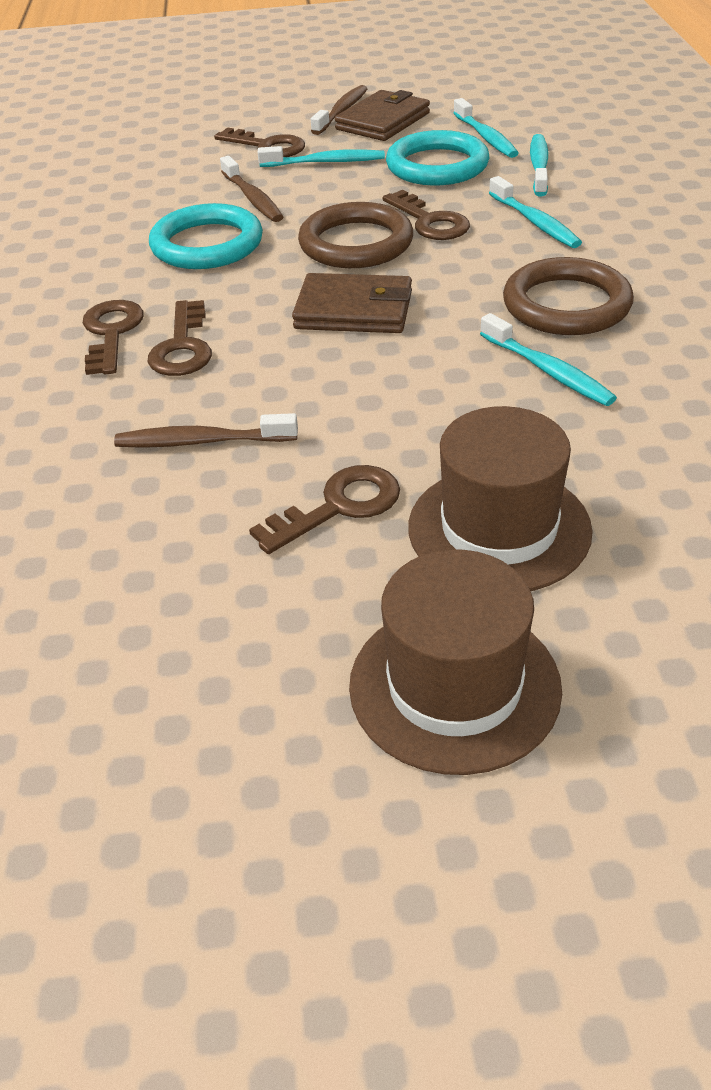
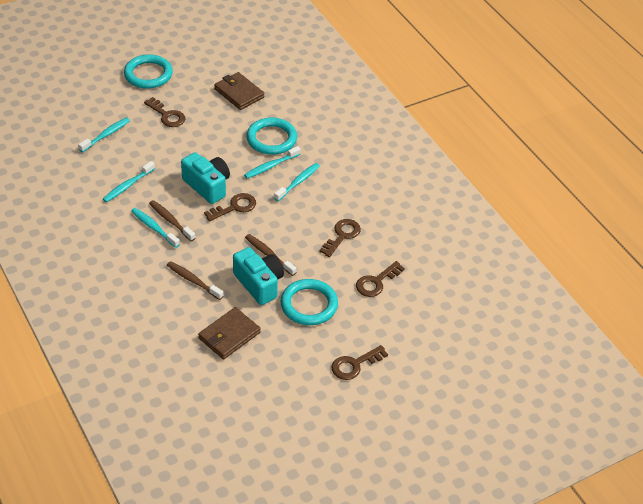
brown hat: 2 -> 0
brown ring: 2 -> 0
turquoise camera: 0 -> 2
turquoise ring: 2 -> 3

